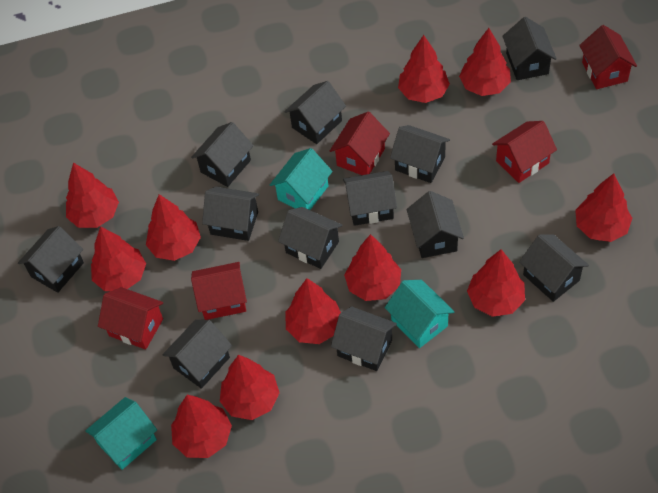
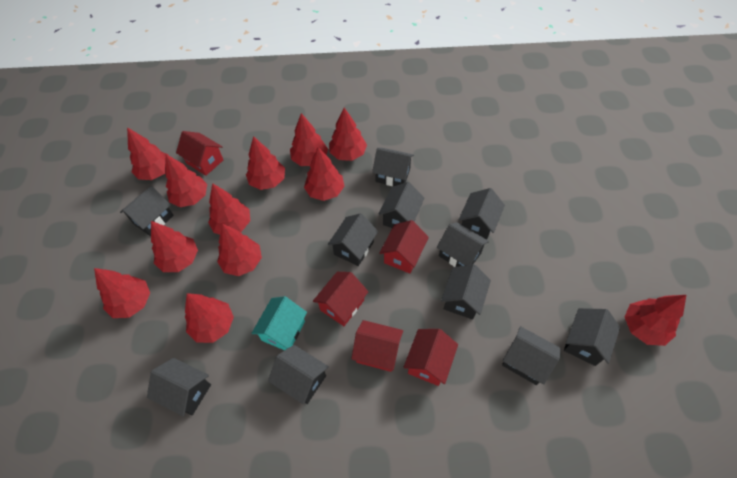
black house: 12 -> 11
red tree: 11 -> 12
turquoise house: 3 -> 1

